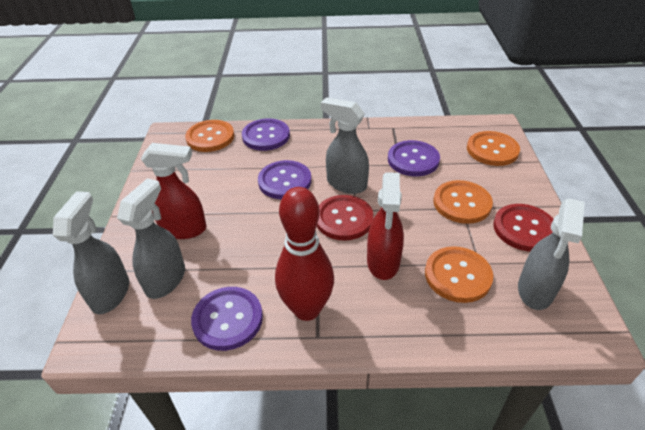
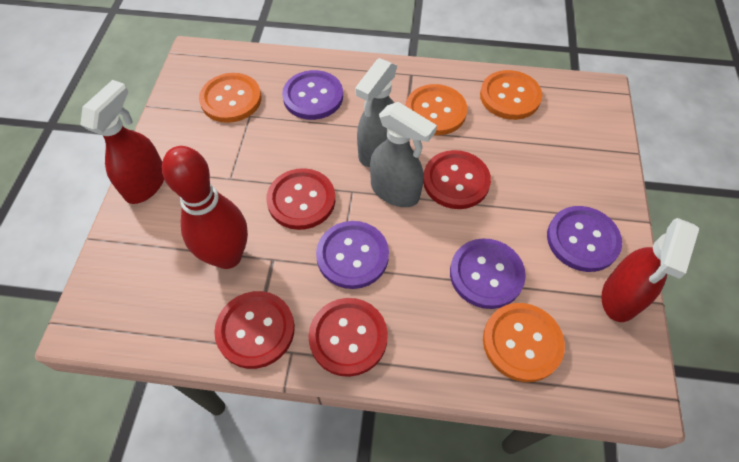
grey spray bottle: 4 -> 2
red button: 2 -> 4

